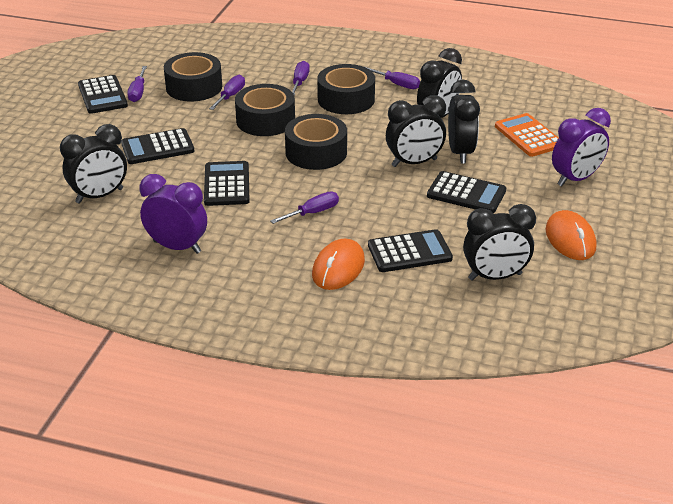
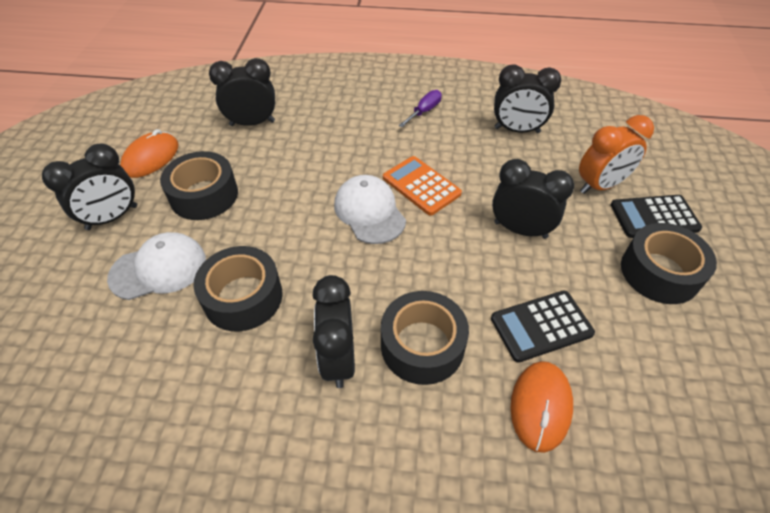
black calculator: 5 -> 2
orange clock: 0 -> 1
purple clock: 2 -> 0
purple screwdriver: 5 -> 1
white cap: 0 -> 2

